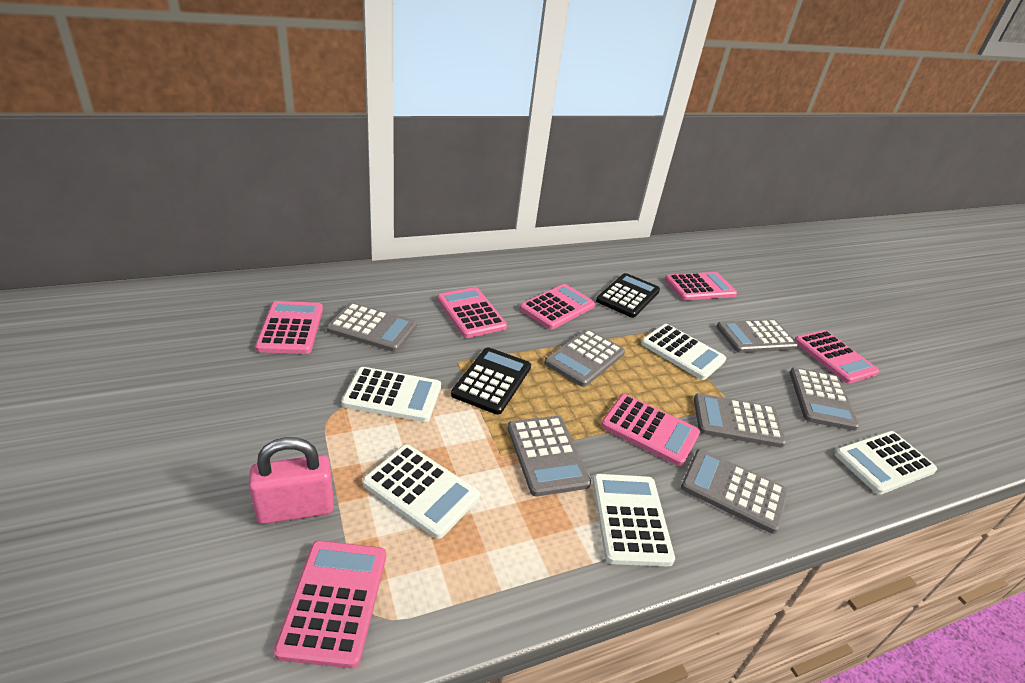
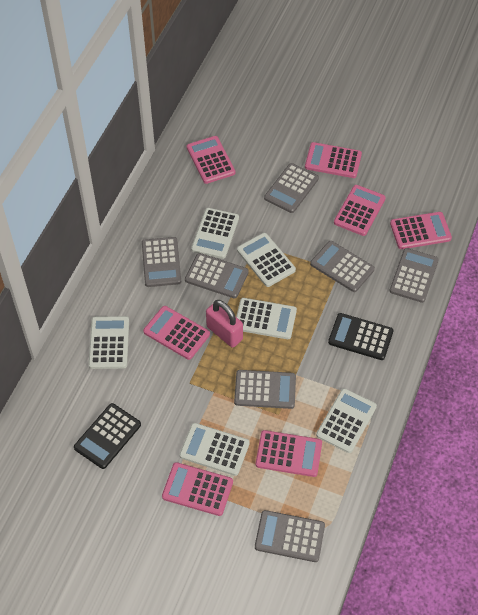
white calculator: 5 -> 6

